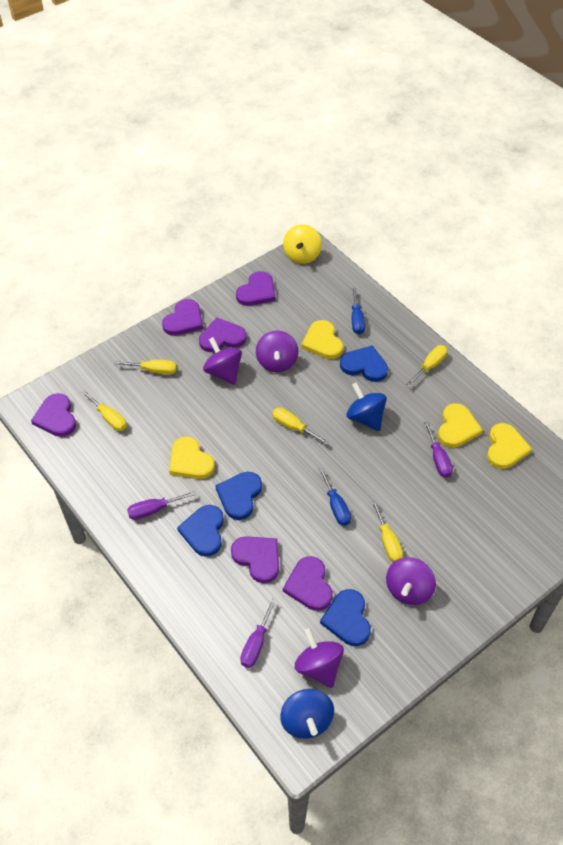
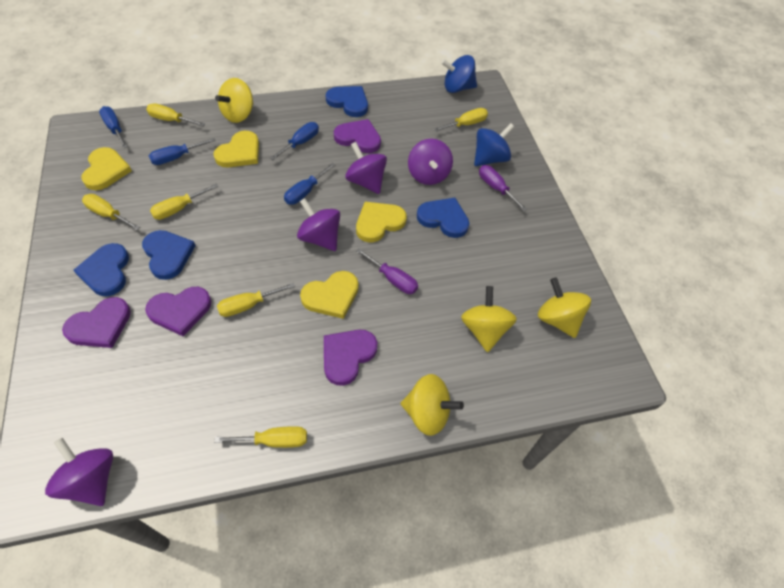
blue screwdriver: 2 -> 4
purple heart: 6 -> 4
purple screwdriver: 3 -> 2
yellow screwdriver: 5 -> 6
yellow spinning top: 1 -> 4

